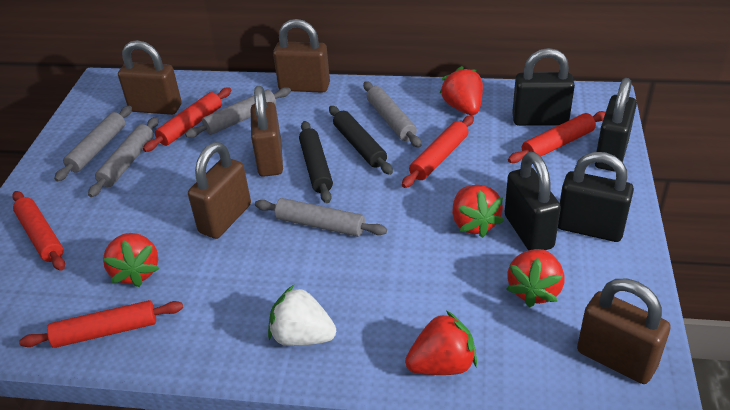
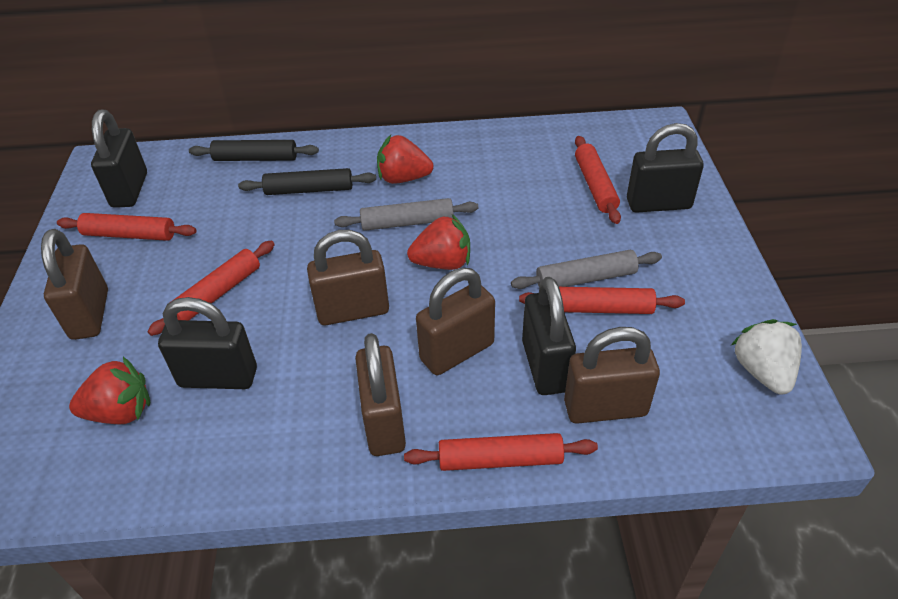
grey rolling pin: 5 -> 2
red strawberry: 5 -> 3

